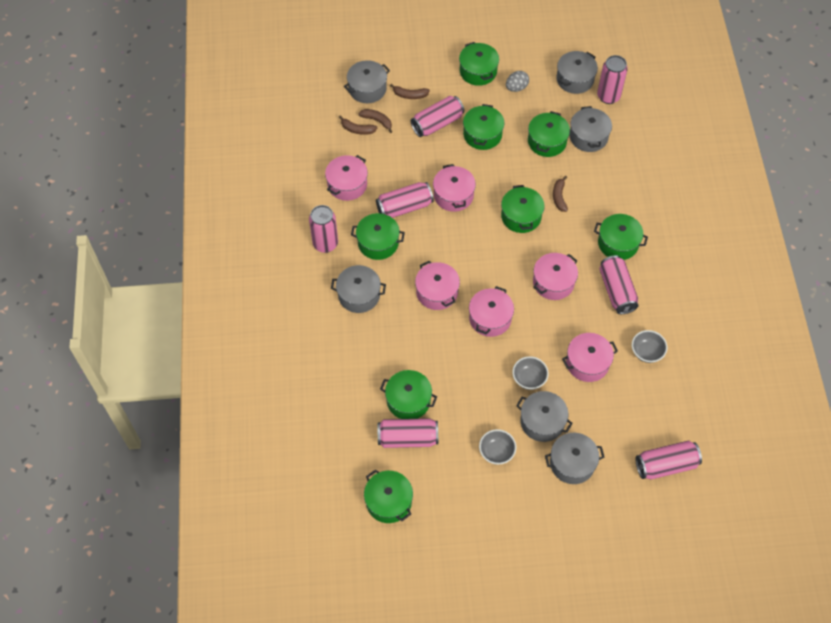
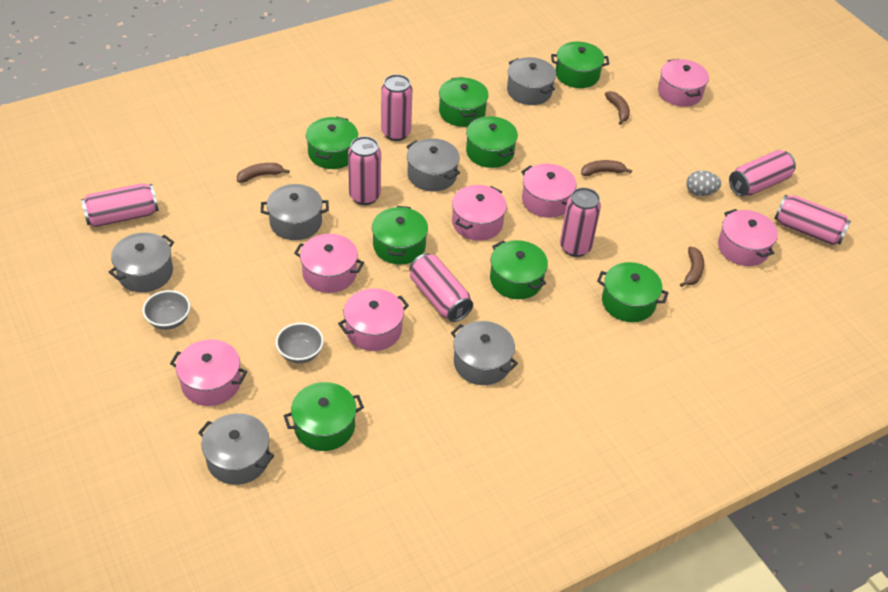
grey bowl: 3 -> 2
pink pot: 6 -> 7

